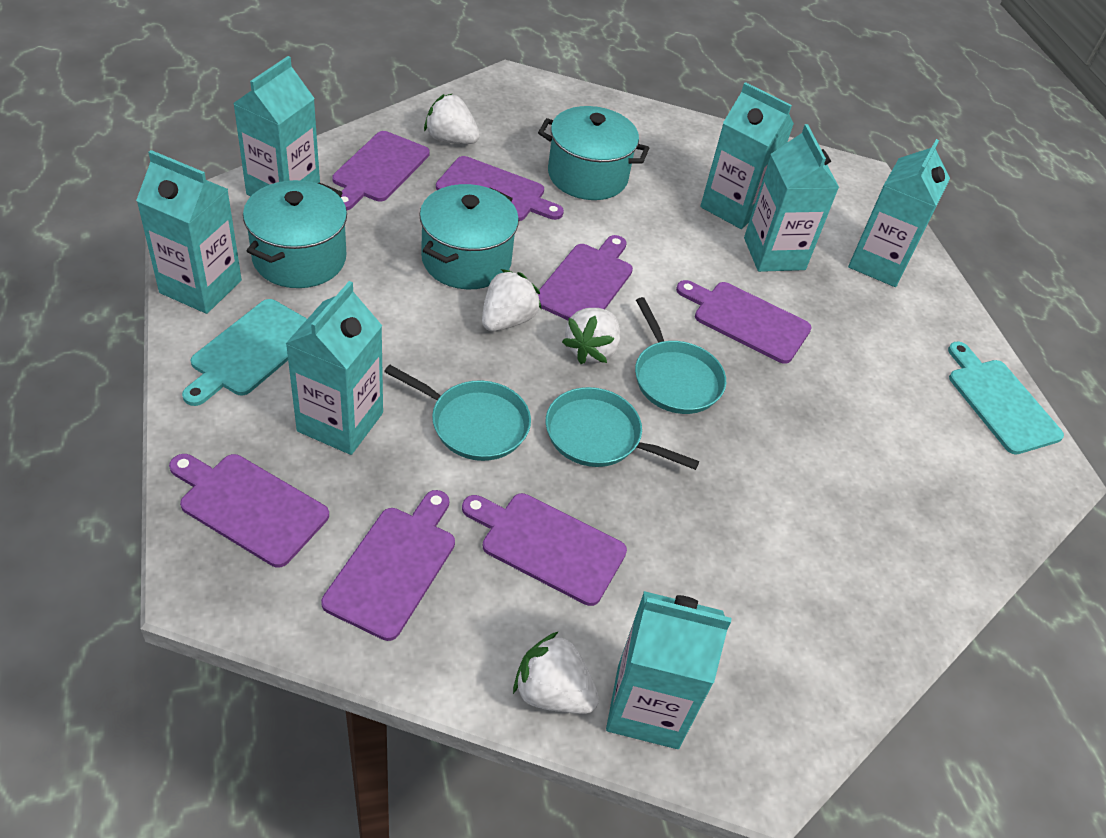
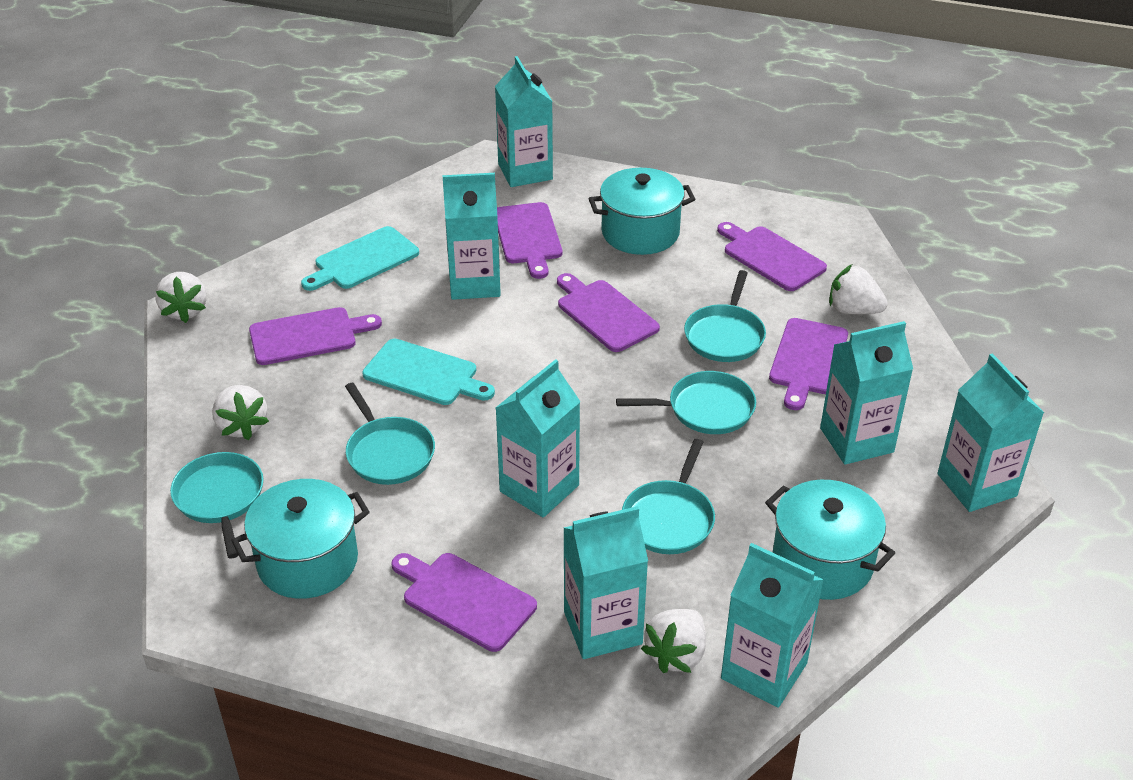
purple cutting board: 7 -> 6
turquoise pan: 3 -> 5

